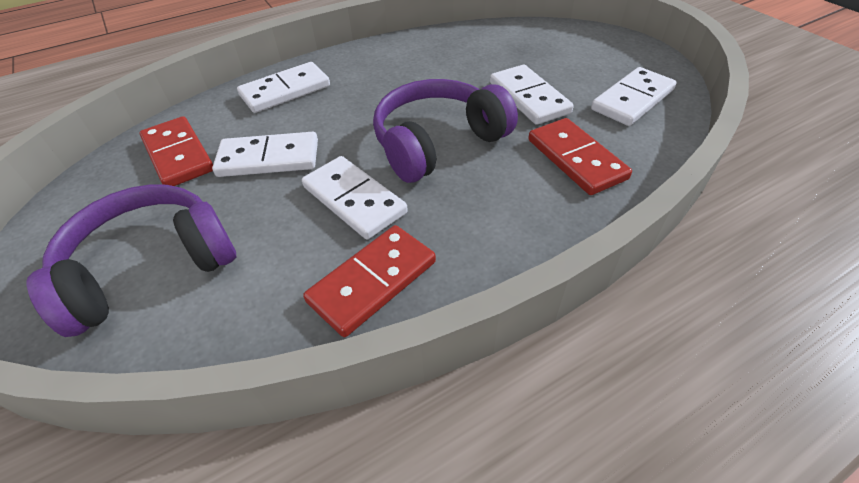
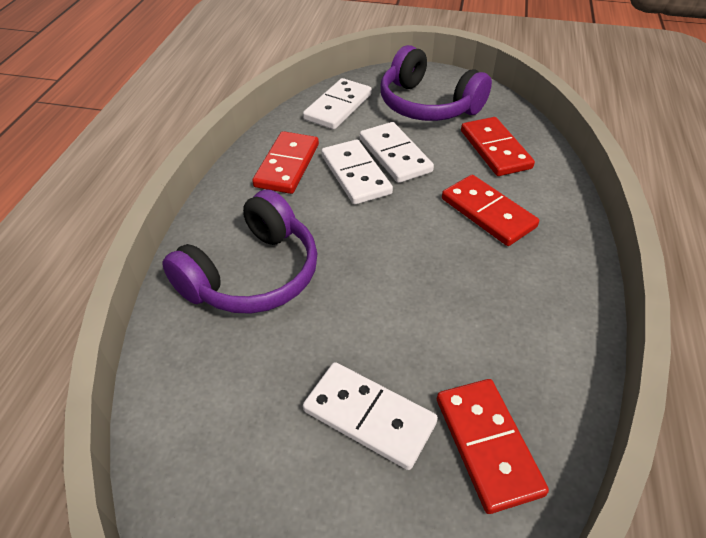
red domino: 3 -> 4
white domino: 5 -> 4

